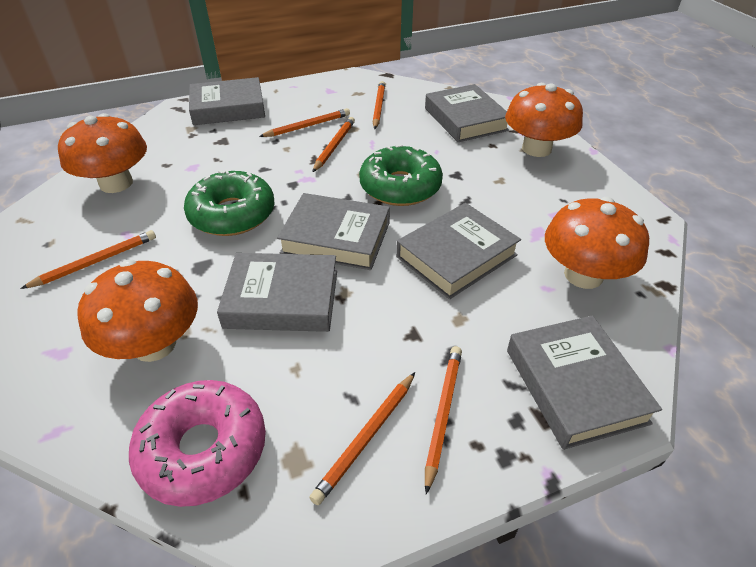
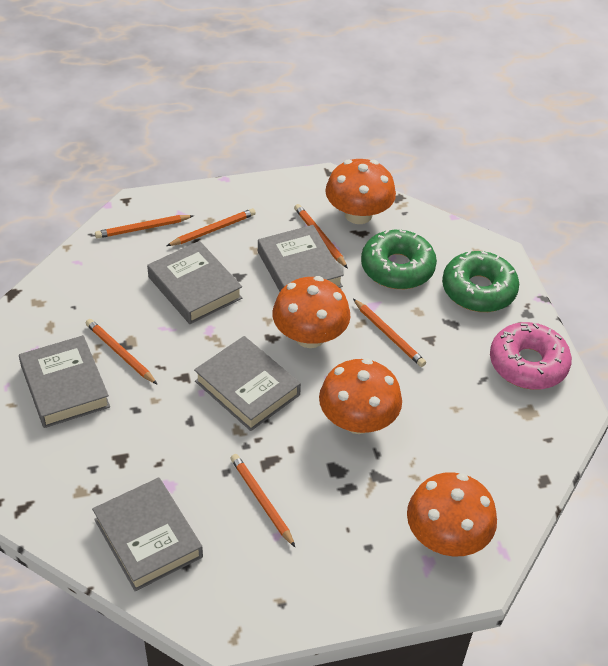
grey book: 6 -> 5

